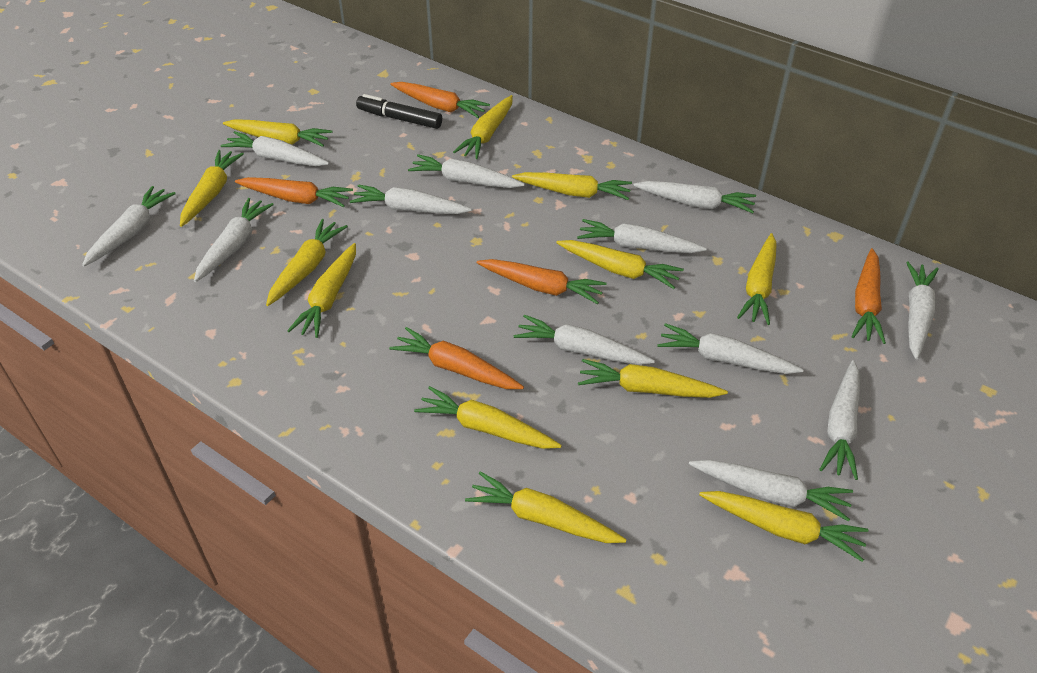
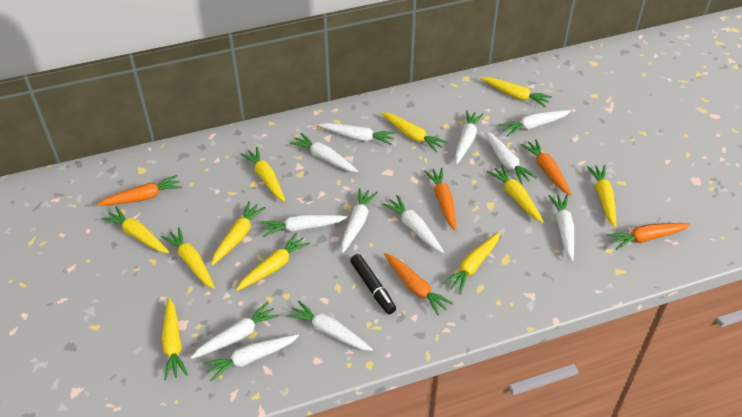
yellow carrot: 12 -> 11

